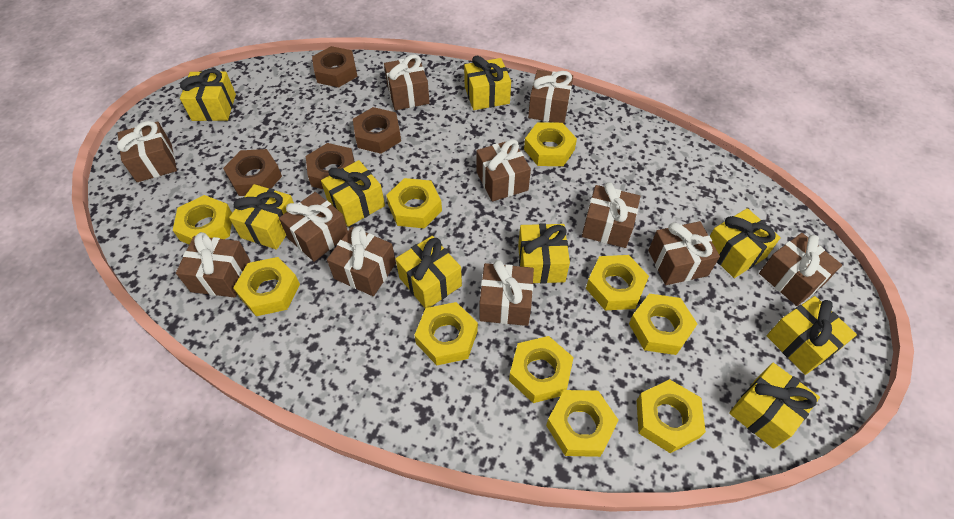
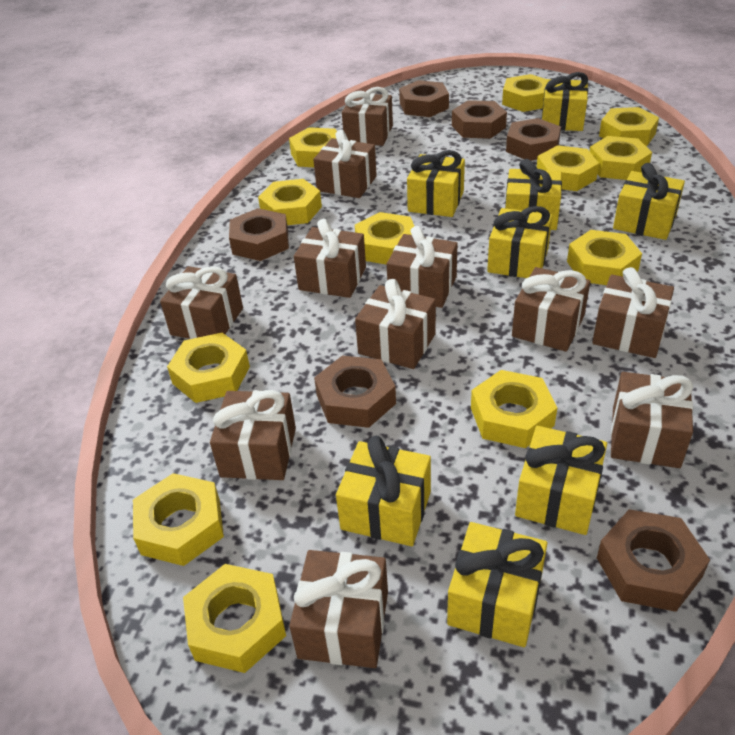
brown nut: 4 -> 6
yellow gift: 9 -> 8
yellow nut: 10 -> 12

